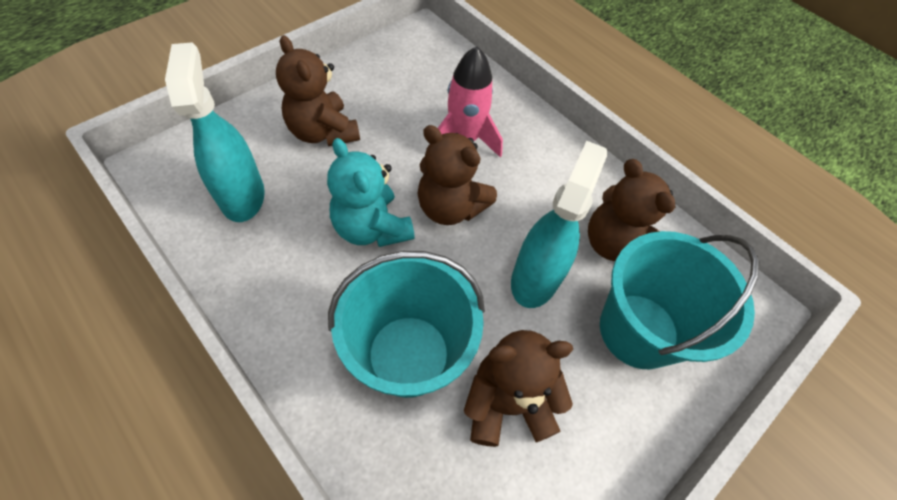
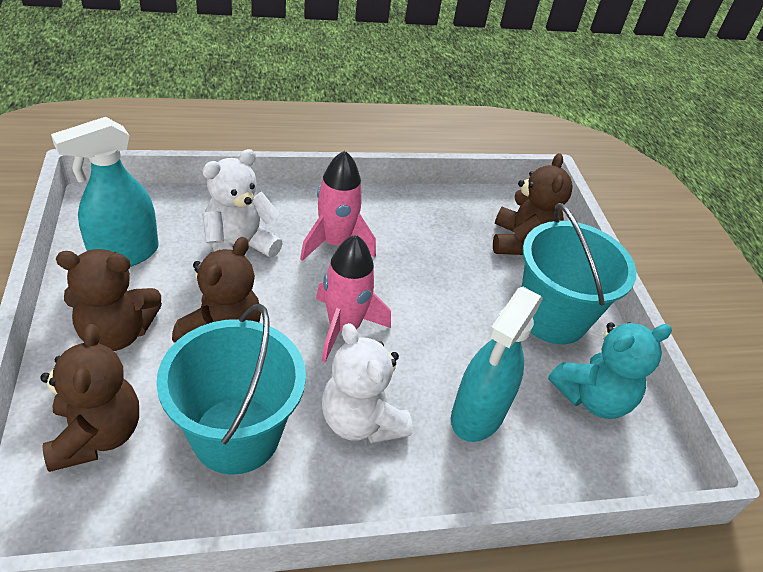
pink rocket: 1 -> 2
white teddy bear: 0 -> 2

